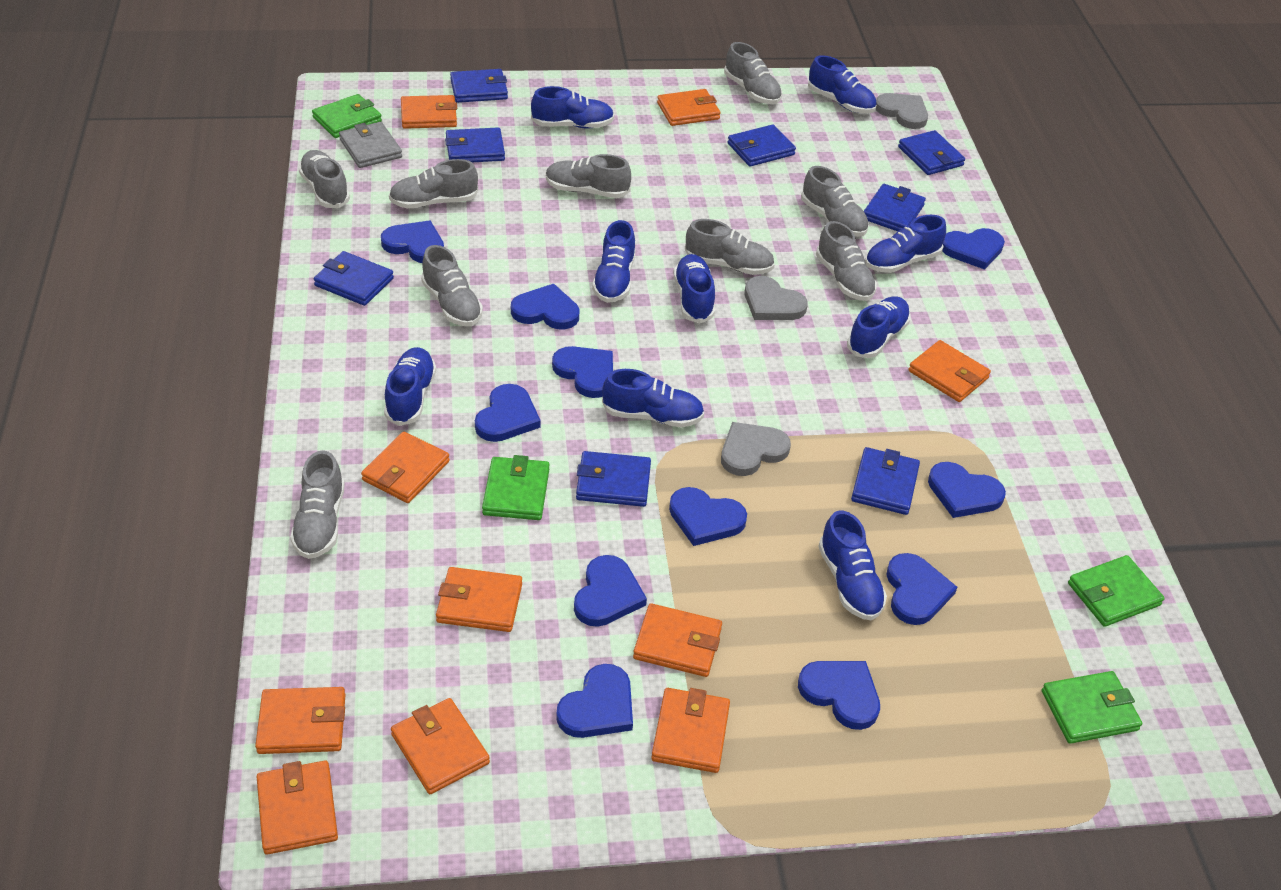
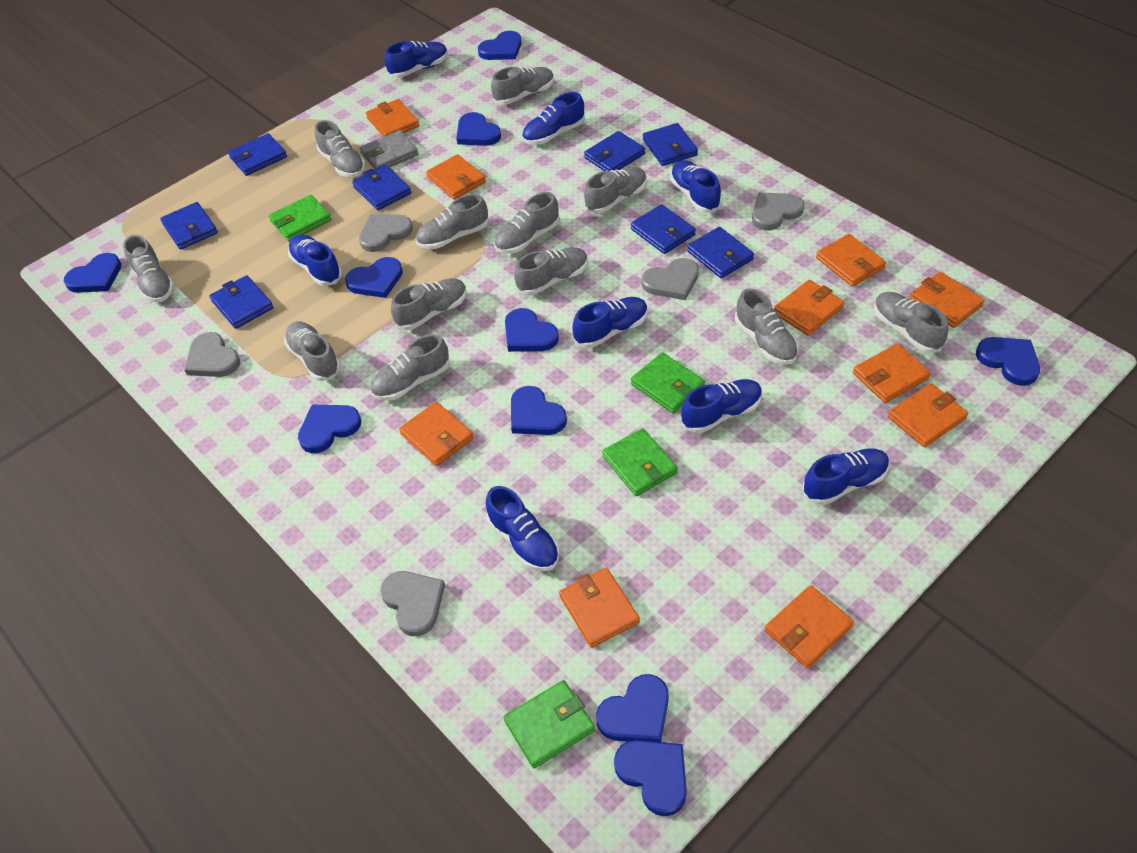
blue heart: 11 -> 10
blue shoe: 9 -> 8
grey heart: 3 -> 5
grey shoe: 9 -> 12

